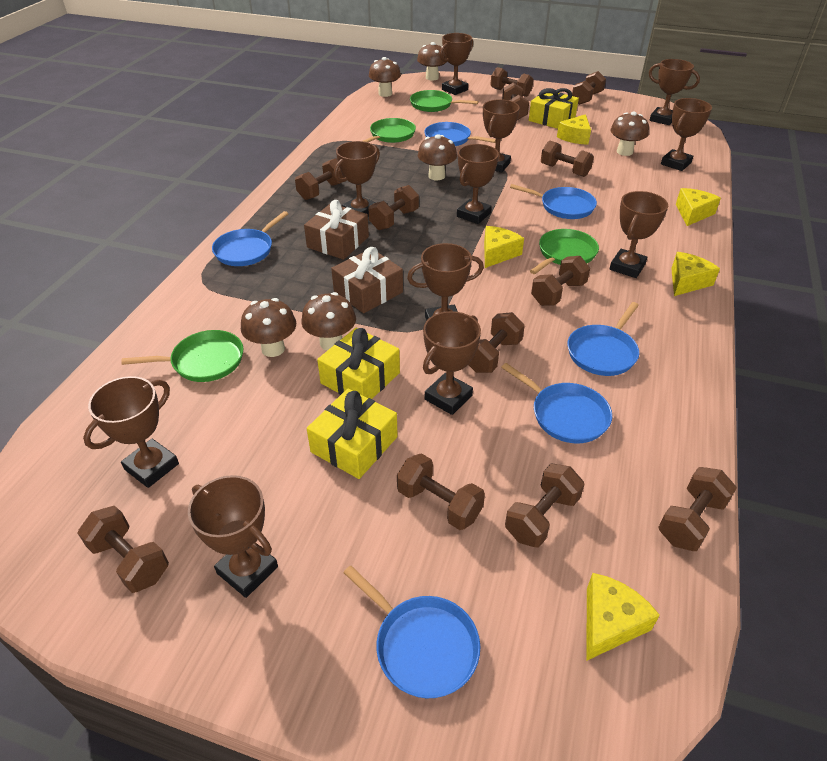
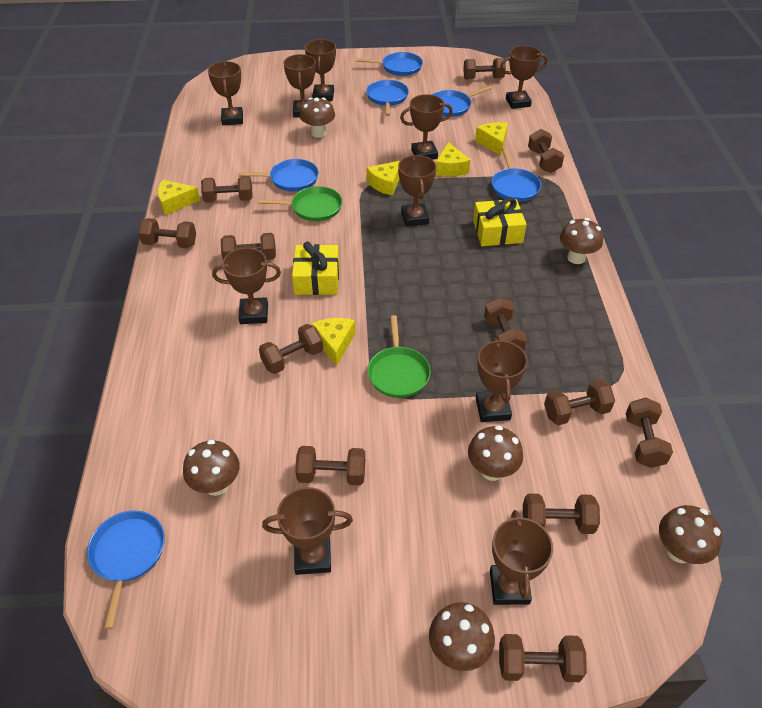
brown gift: 2 -> 0
brown trophy: 11 -> 10
green pan: 4 -> 2
yellow gift: 3 -> 2

